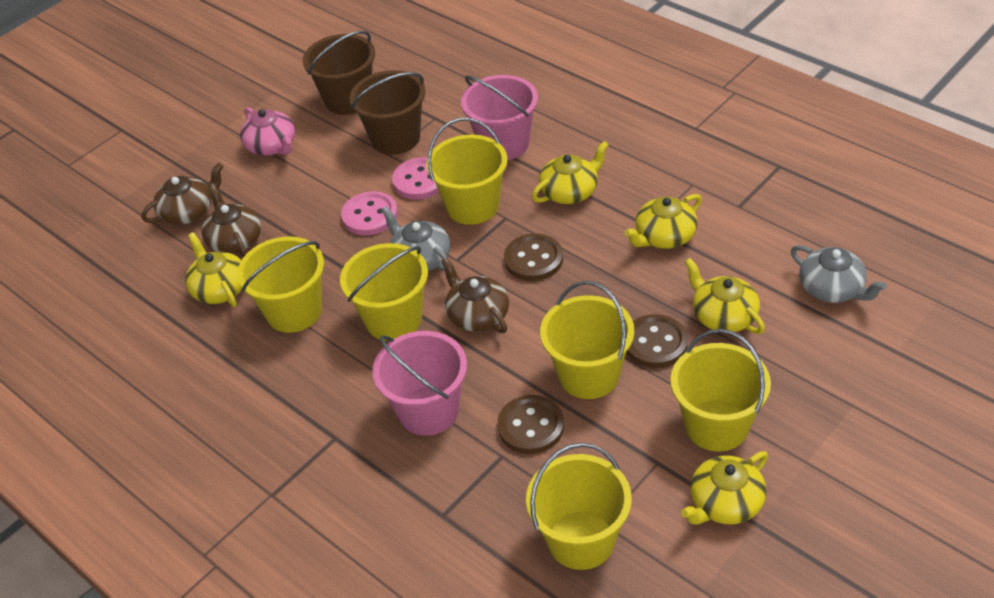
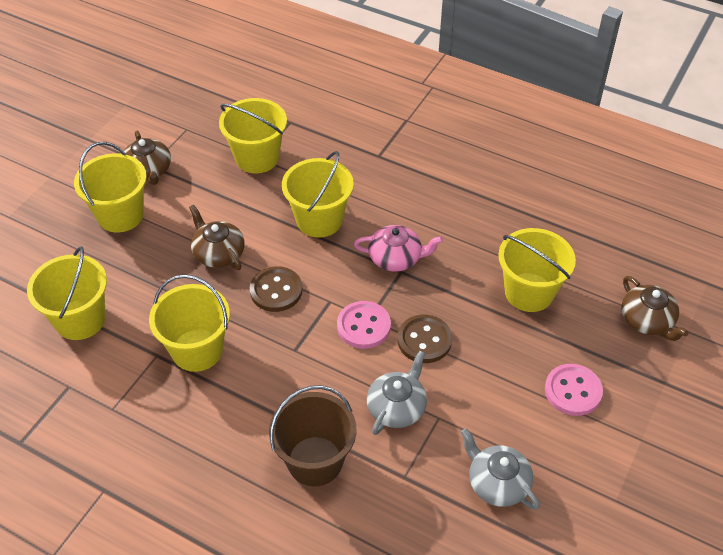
brown bucket: 2 -> 1
brown button: 3 -> 2
pink bucket: 2 -> 0
yellow teapot: 5 -> 0

